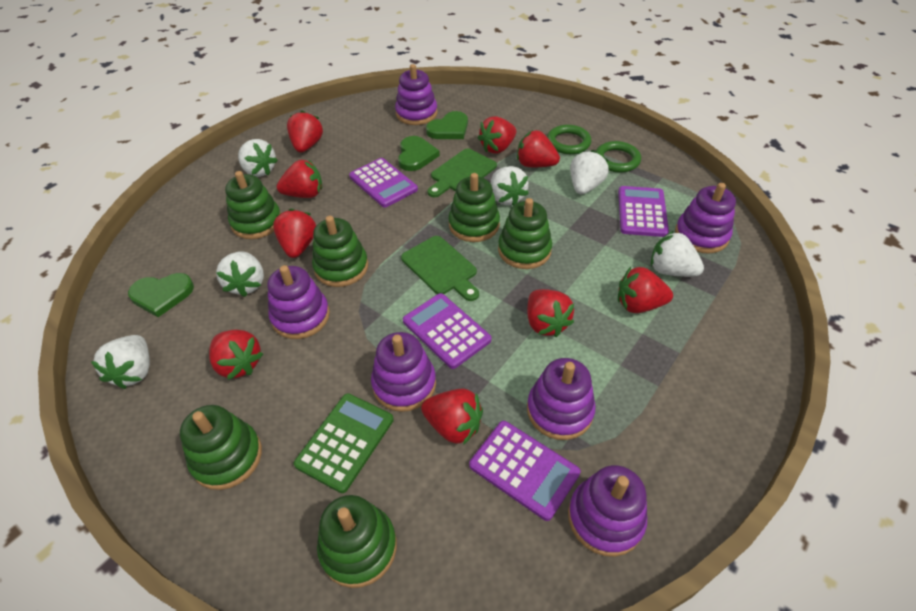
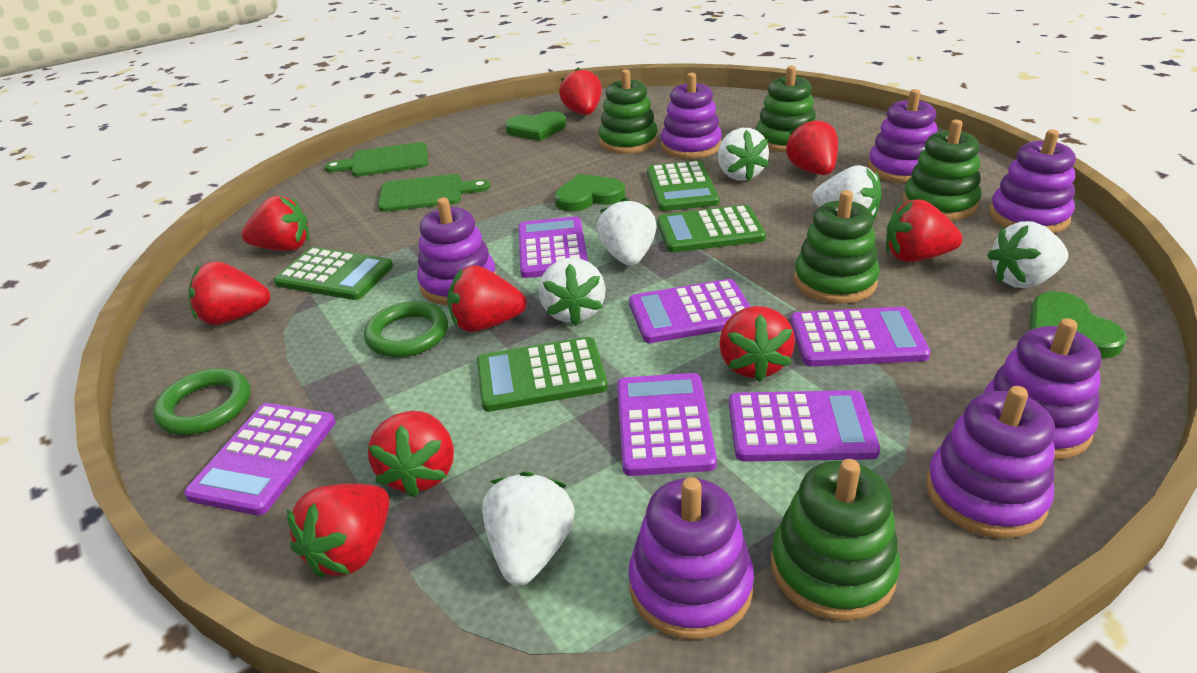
green calculator: 1 -> 4
green stacking toy: 6 -> 5
purple calculator: 4 -> 6
purple stacking toy: 6 -> 7

